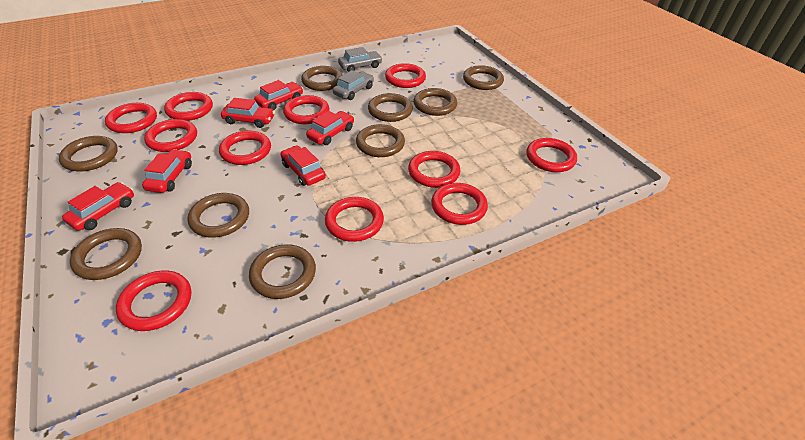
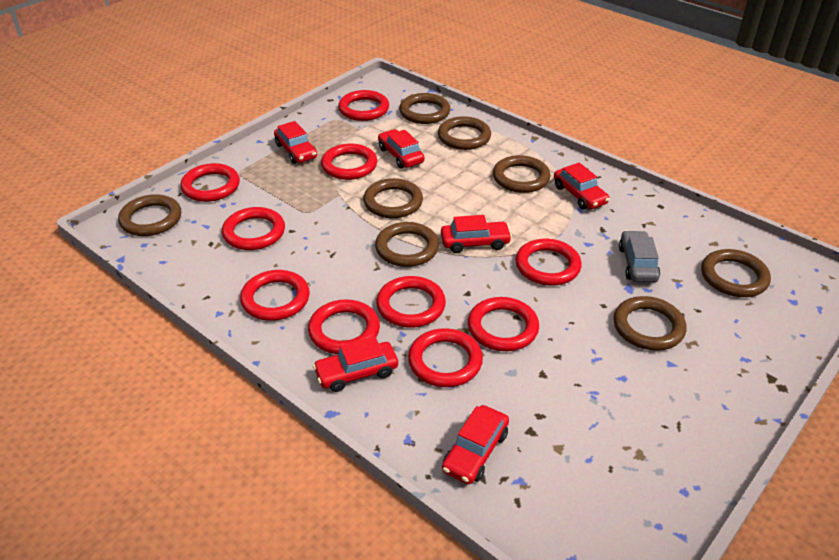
brown ring: 9 -> 8
grey car: 2 -> 1
red ring: 11 -> 10

